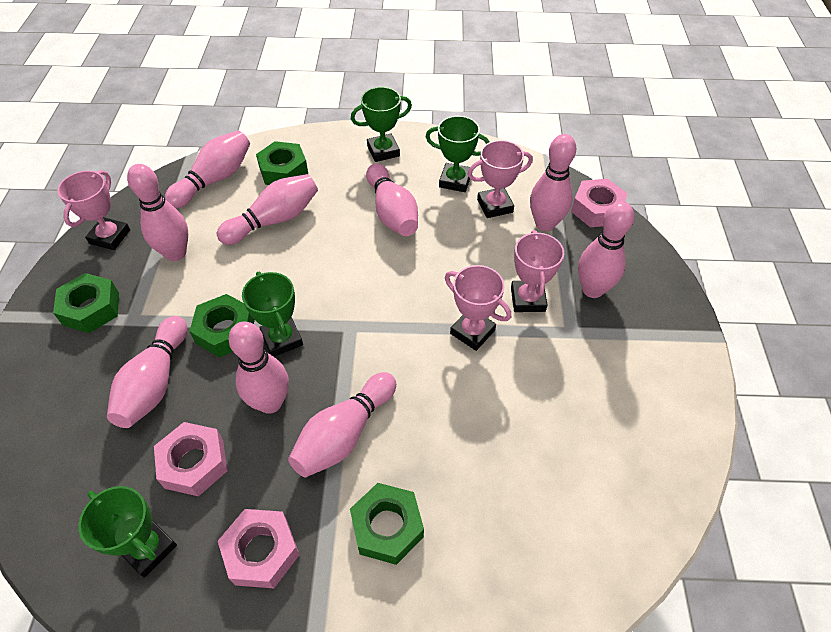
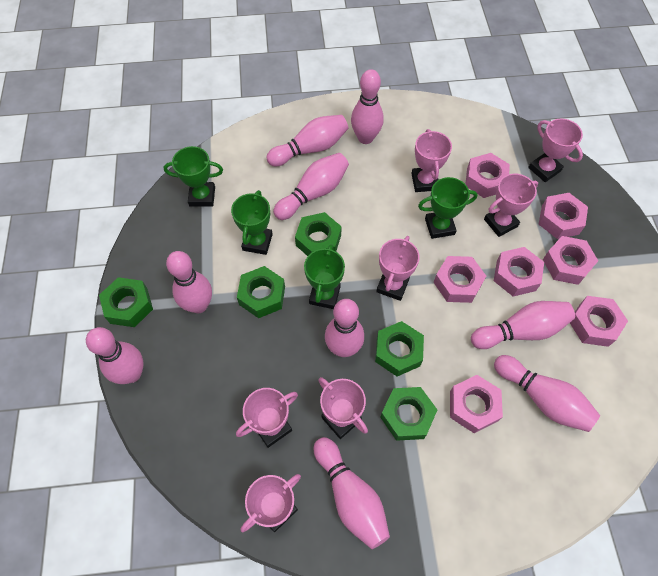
green nut: 4 -> 5
pink nut: 3 -> 7
pink trophy: 4 -> 7

